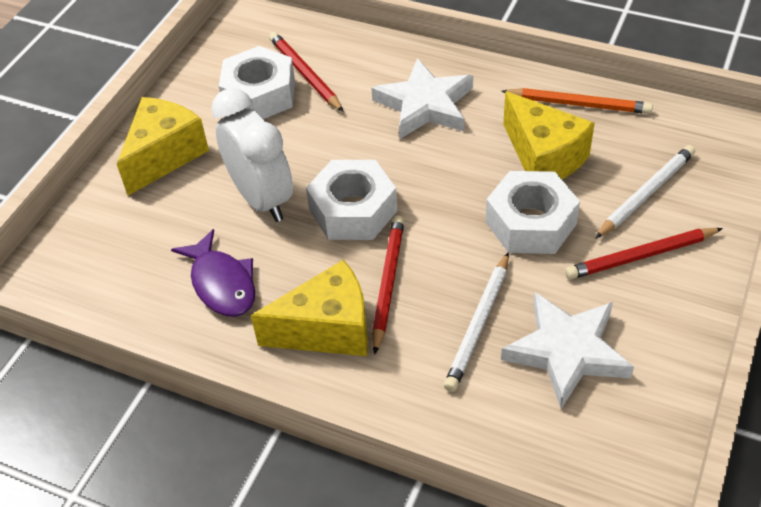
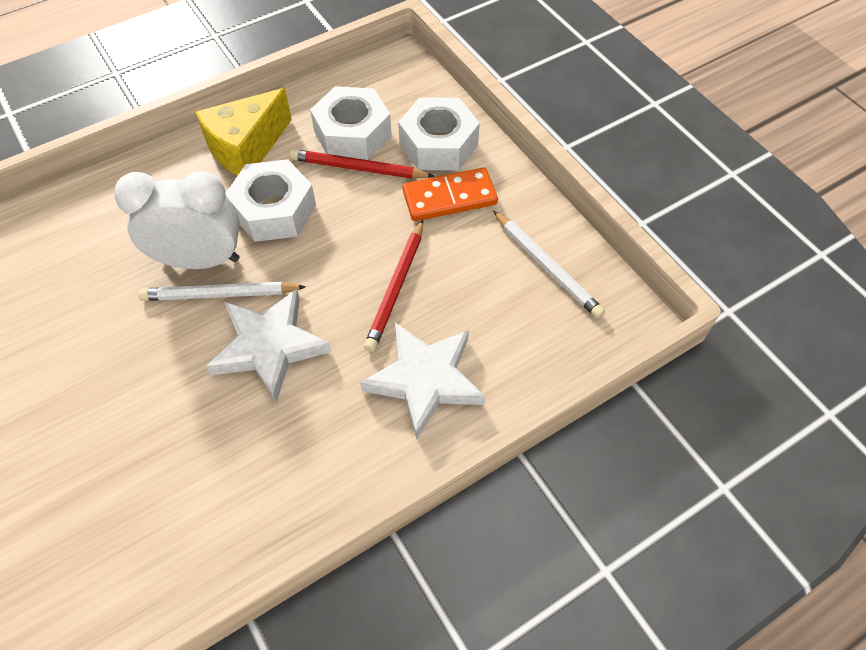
orange domino: 0 -> 1
orange pencil: 1 -> 0
purple fish: 1 -> 0
red pencil: 3 -> 2
yellow cheese: 3 -> 1

